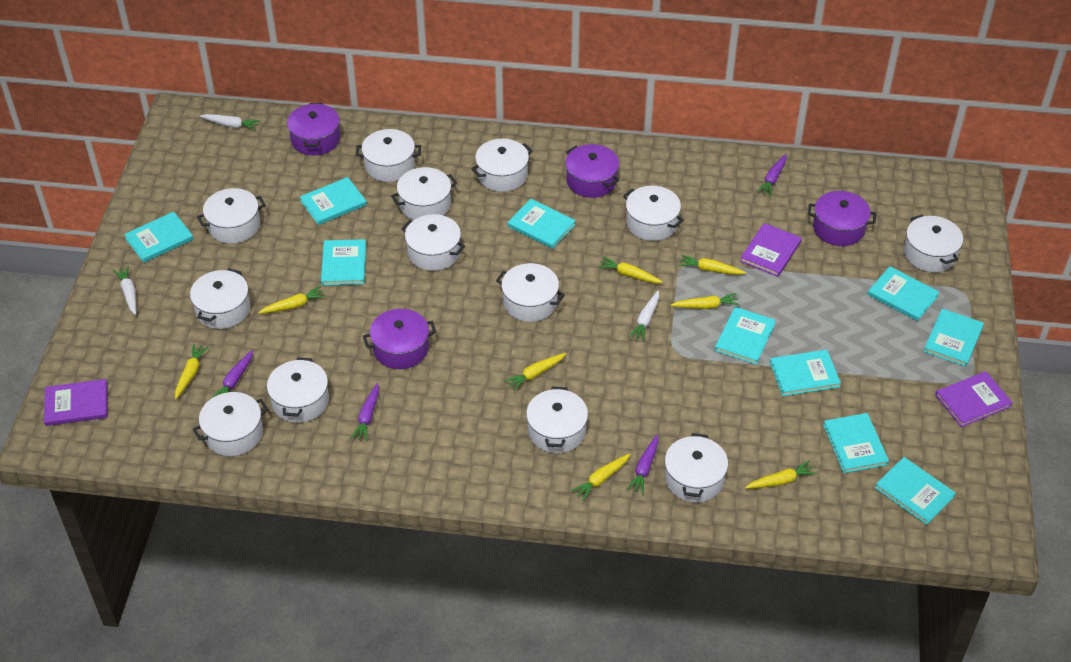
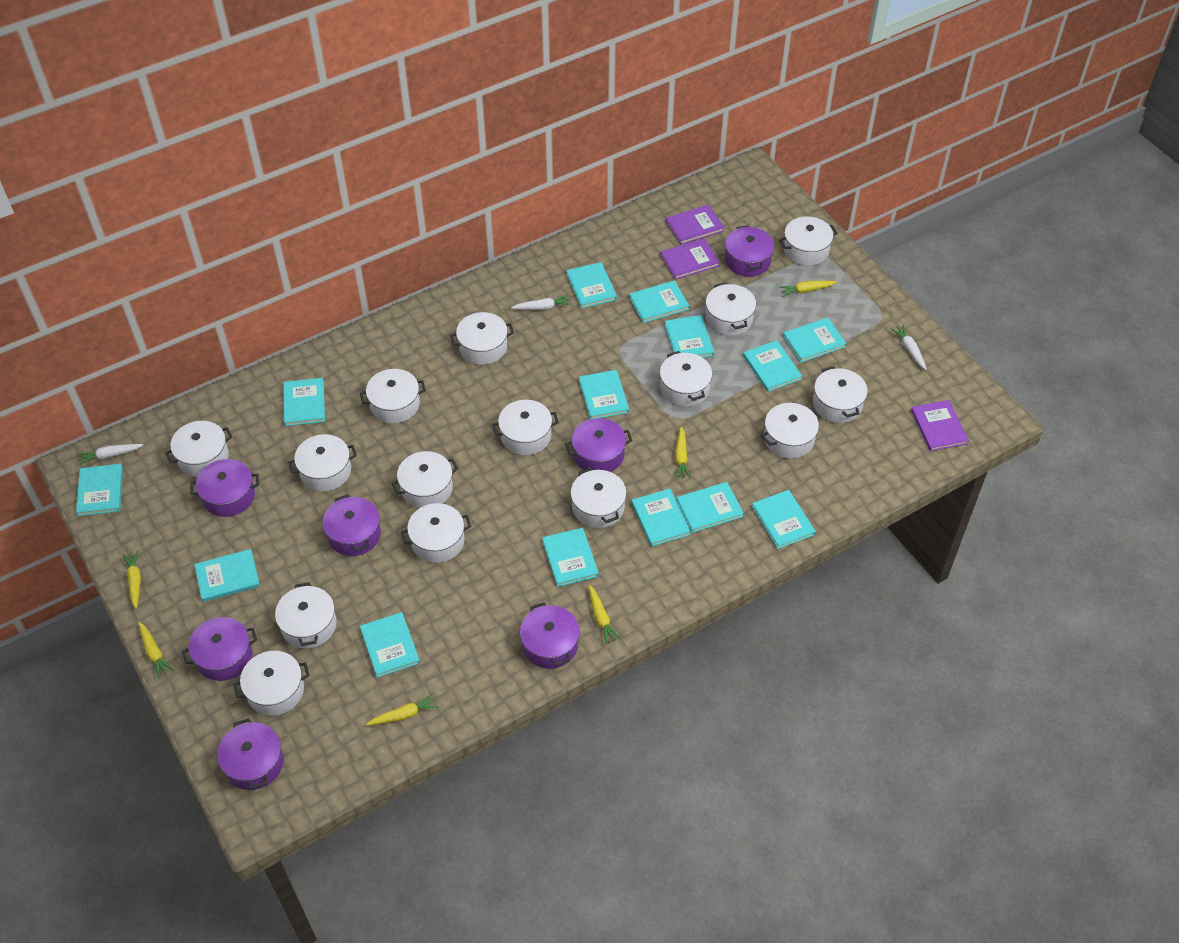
purple carrot: 4 -> 0
purple pot: 4 -> 7
turquoise book: 10 -> 14
white pot: 13 -> 15
yellow carrot: 8 -> 6

